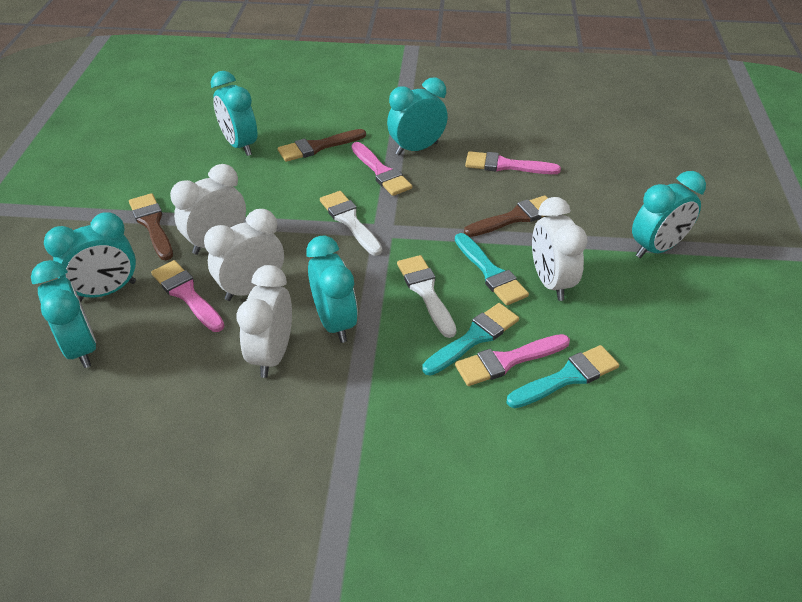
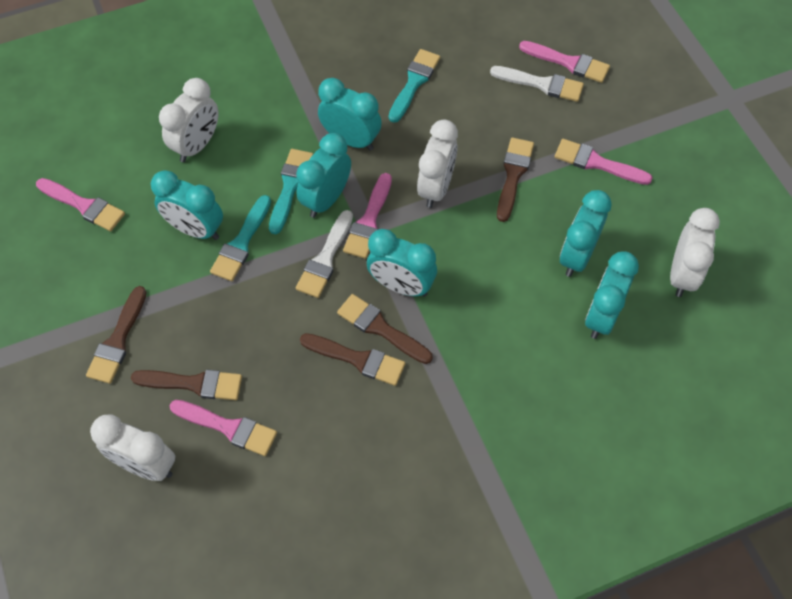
brown brush: 3 -> 5
pink brush: 4 -> 5

